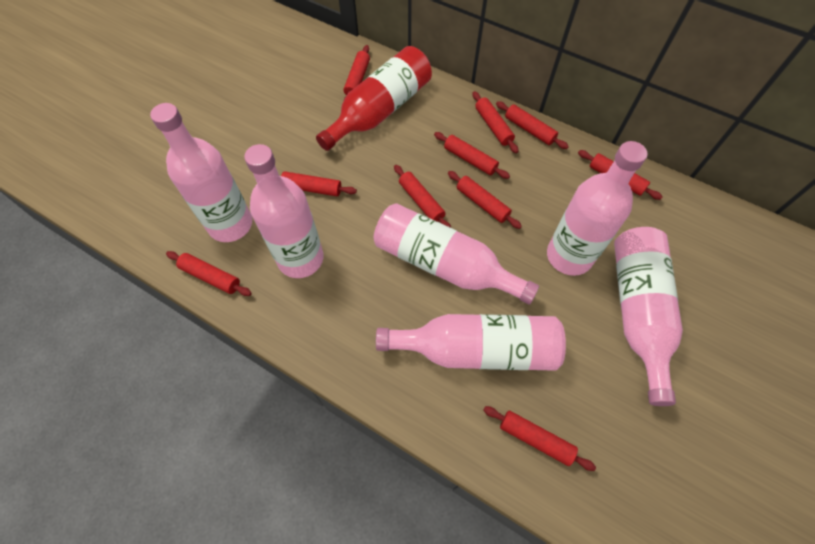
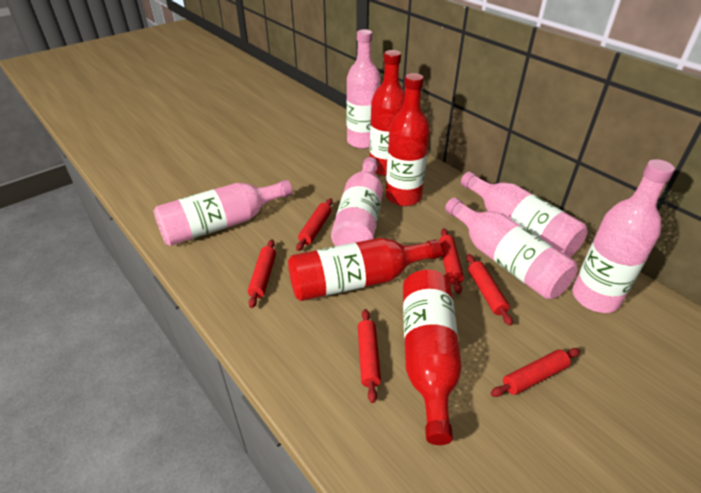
red bottle: 1 -> 4
red rolling pin: 10 -> 6

